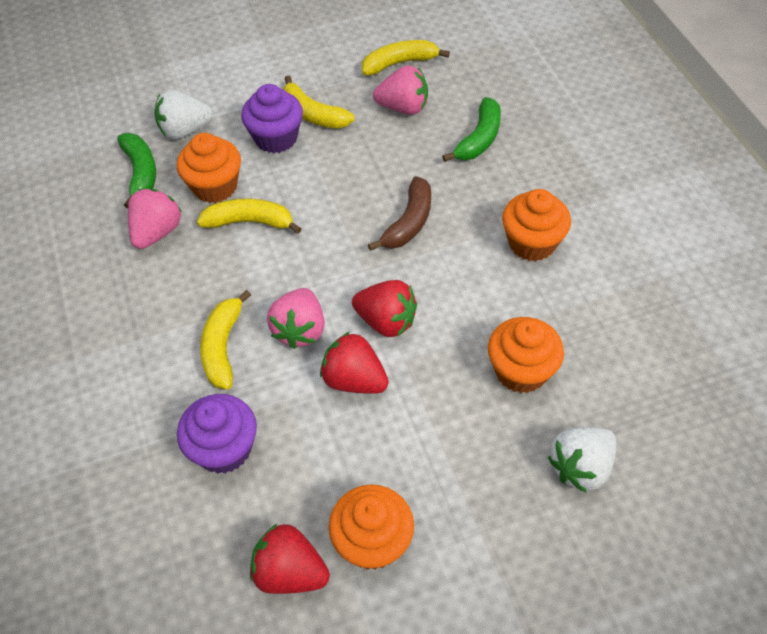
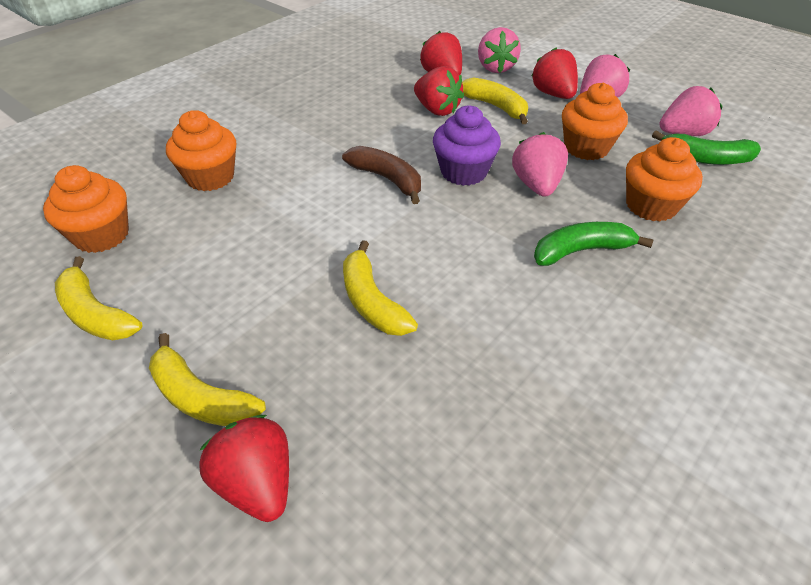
pink strawberry: 3 -> 4
purple cupcake: 2 -> 1
red strawberry: 3 -> 4
white strawberry: 2 -> 0

